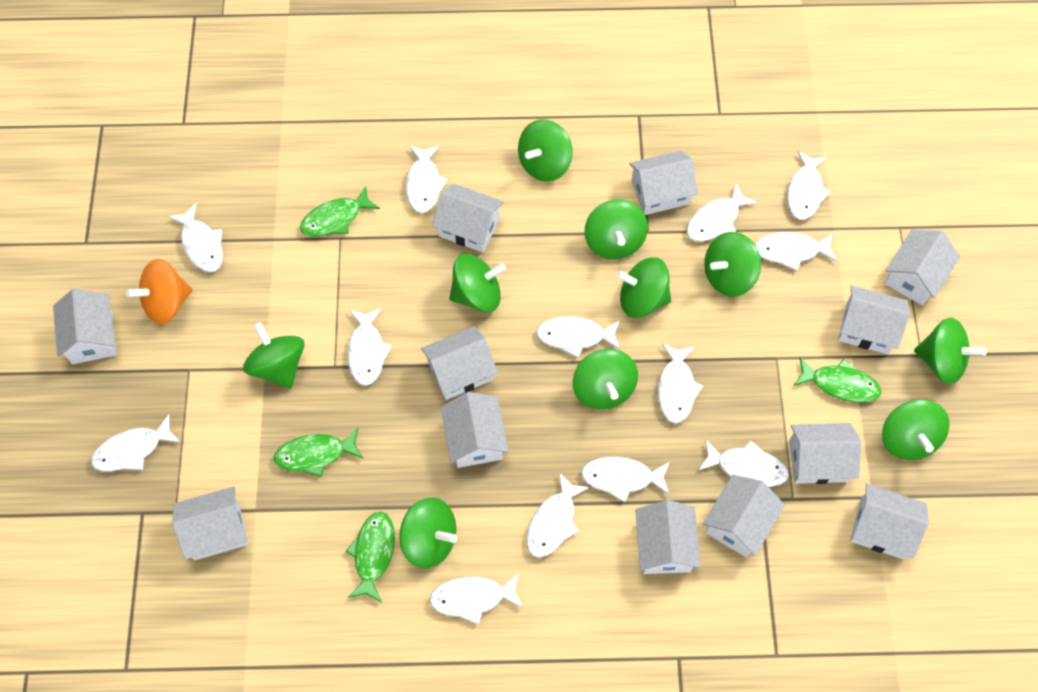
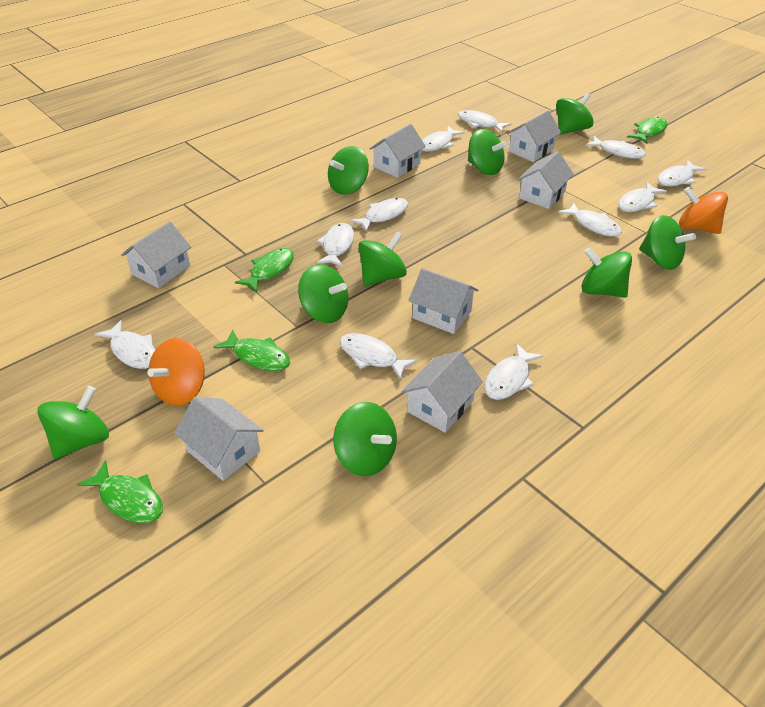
green spinning top: 10 -> 9
orange spinning top: 1 -> 2
white fish: 13 -> 11
white house: 12 -> 7

